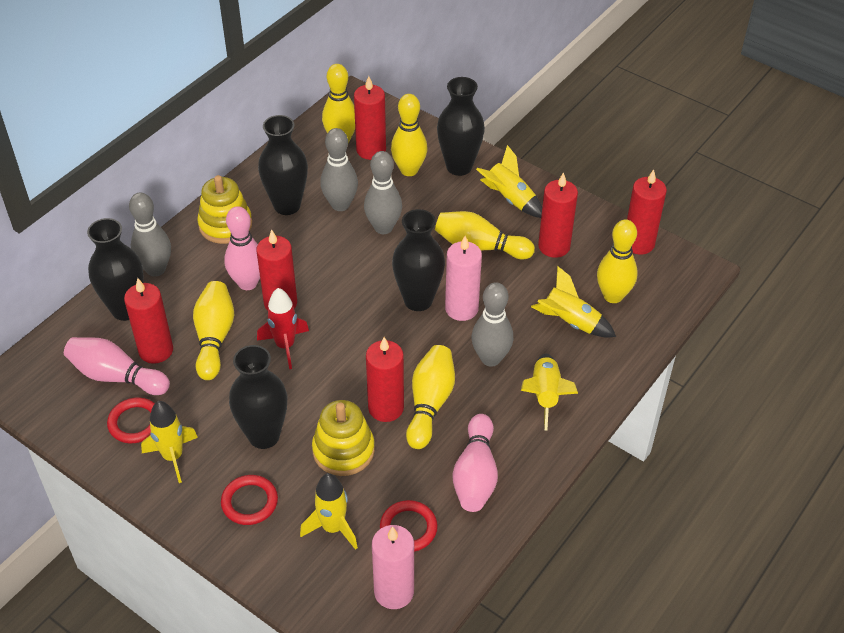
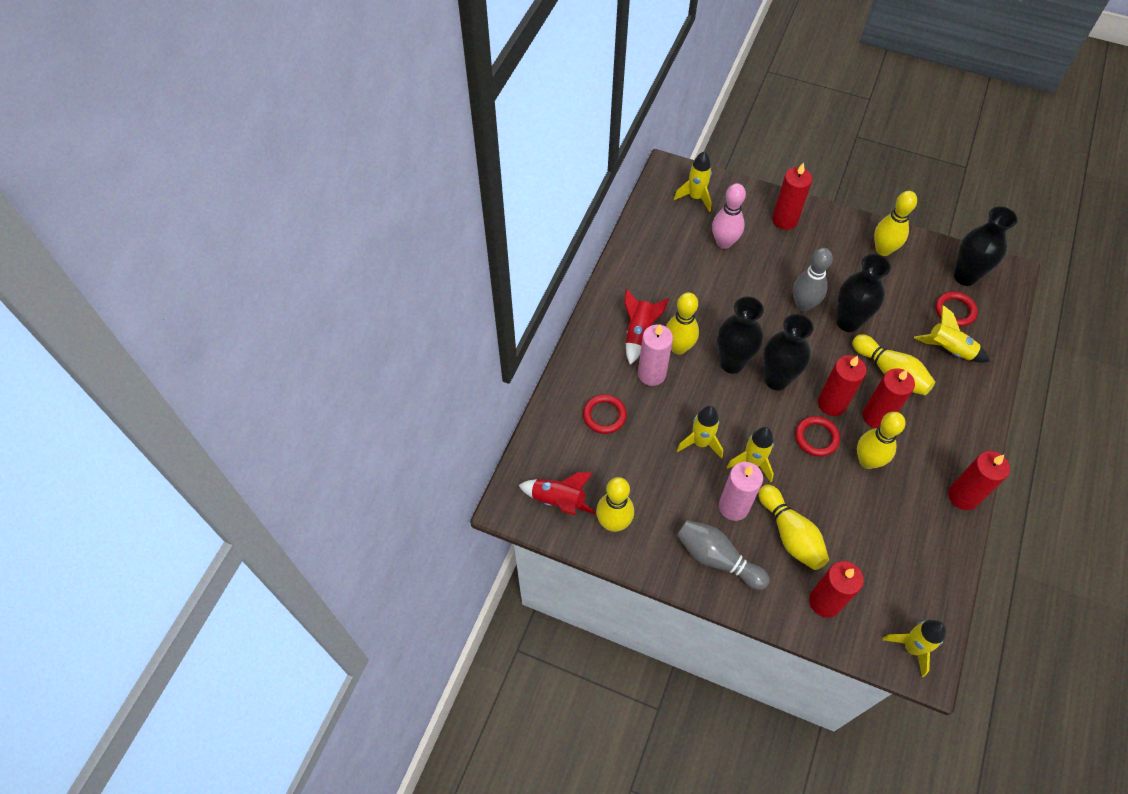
black vase: 5 -> 4
grey bowling pin: 4 -> 2
pink bowling pin: 3 -> 1
red candle: 6 -> 5
red rocket: 1 -> 2
yellow stacking toy: 2 -> 0

